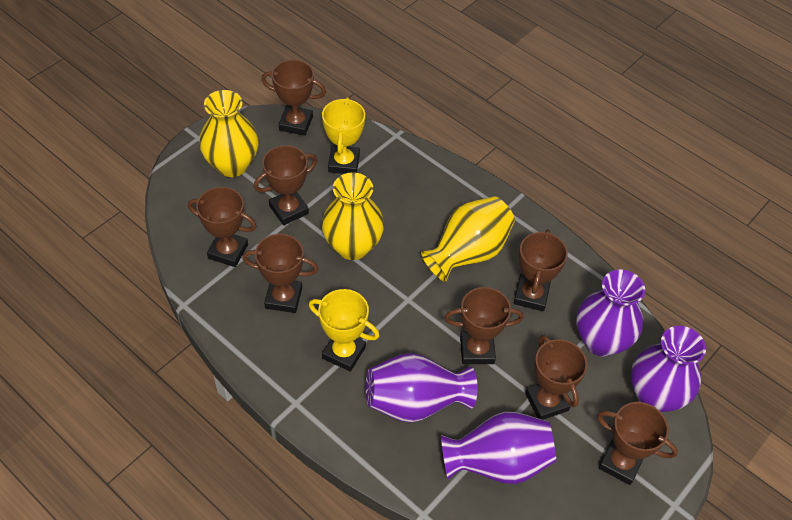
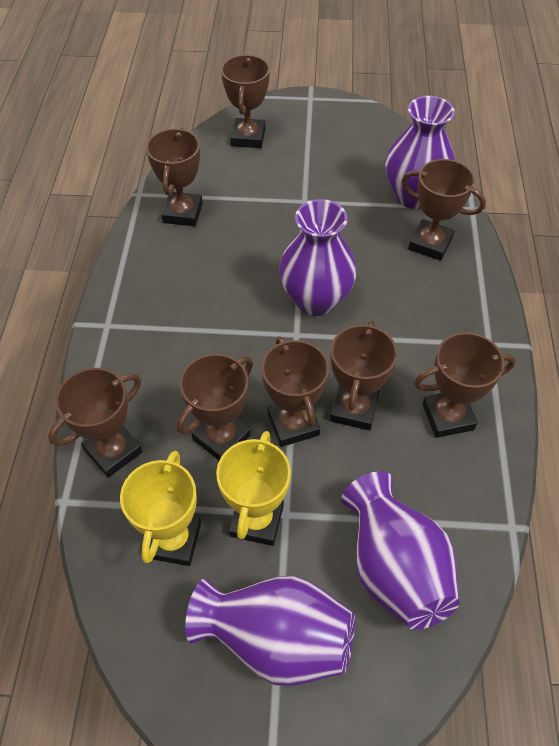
yellow vase: 3 -> 0

